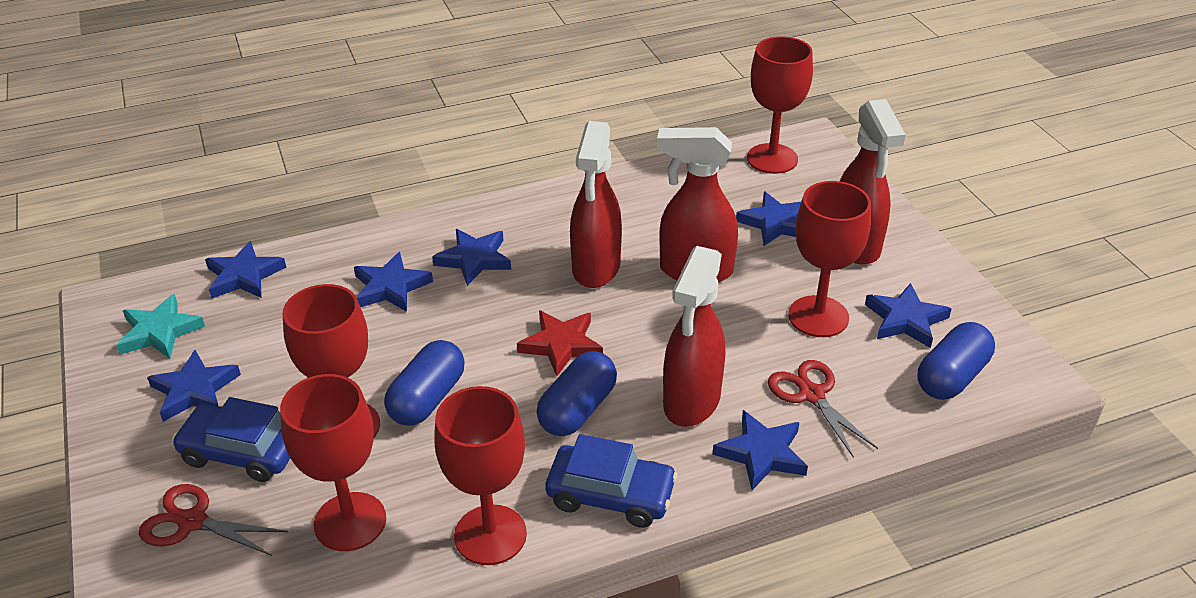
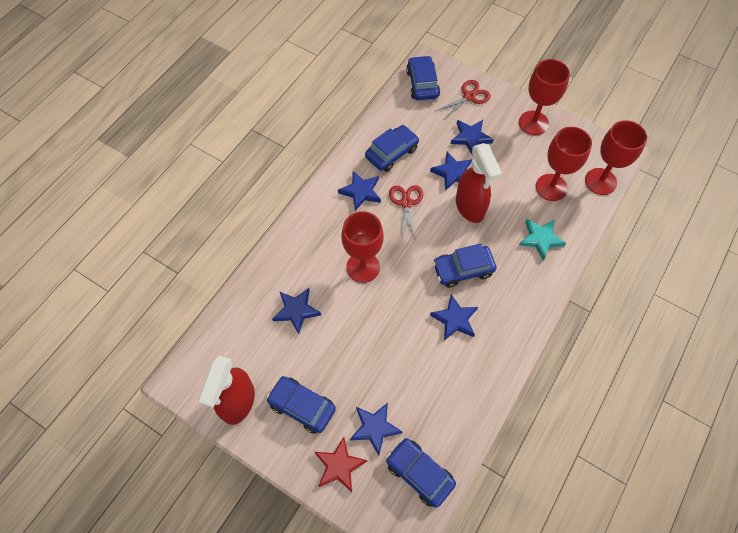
blue capsule: 3 -> 0
blue car: 2 -> 5
blue star: 7 -> 6
red goblet: 5 -> 4
red spray bottle: 4 -> 2

